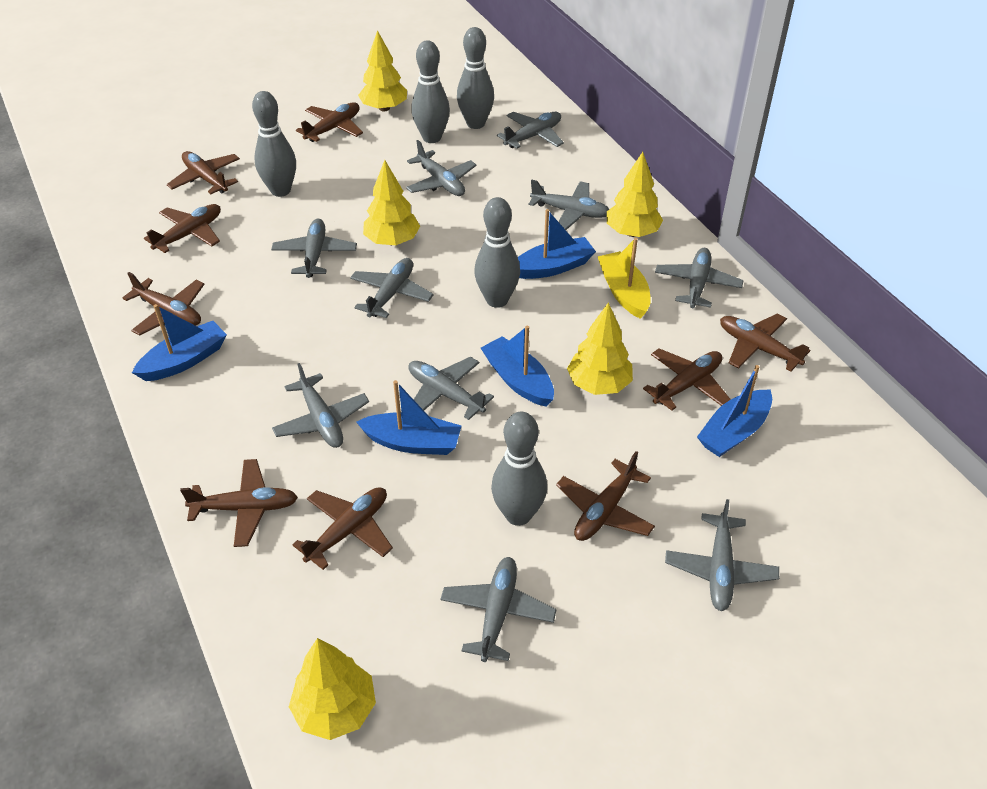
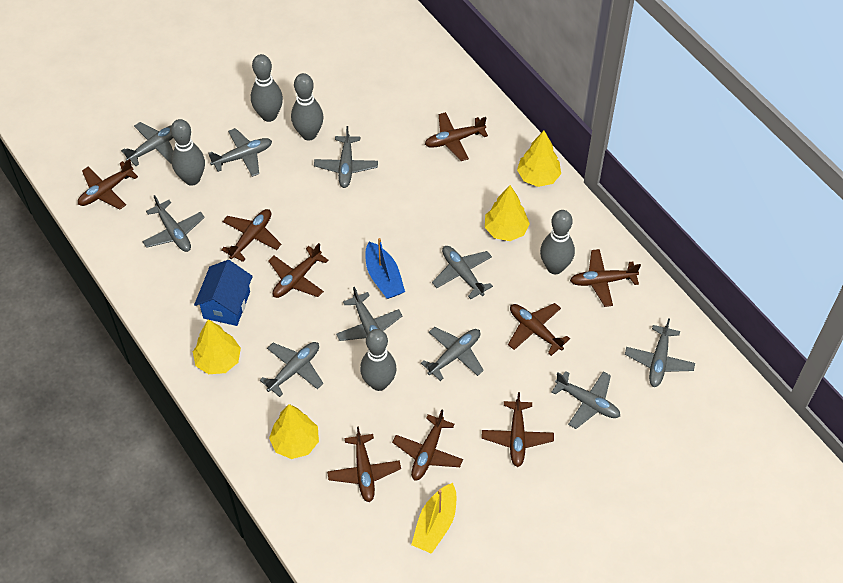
blue boat: 5 -> 1
blue house: 0 -> 1
yellow tree: 5 -> 4

